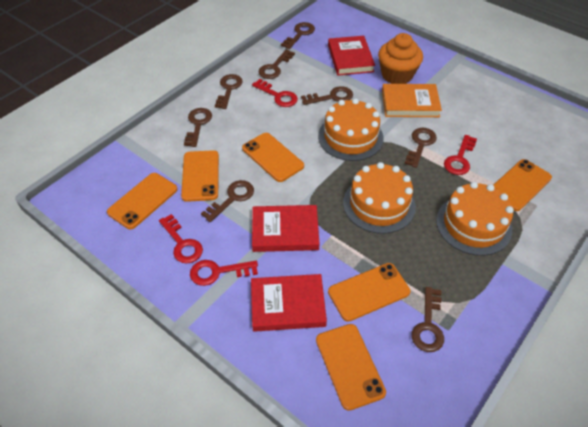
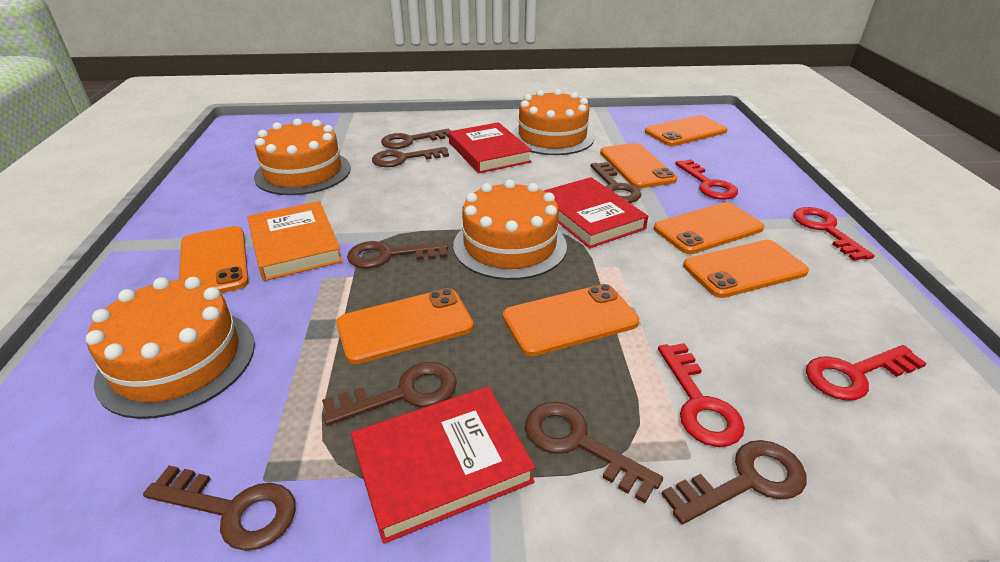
orange cake: 3 -> 4
orange cupcake: 1 -> 0
orange phone: 6 -> 7

